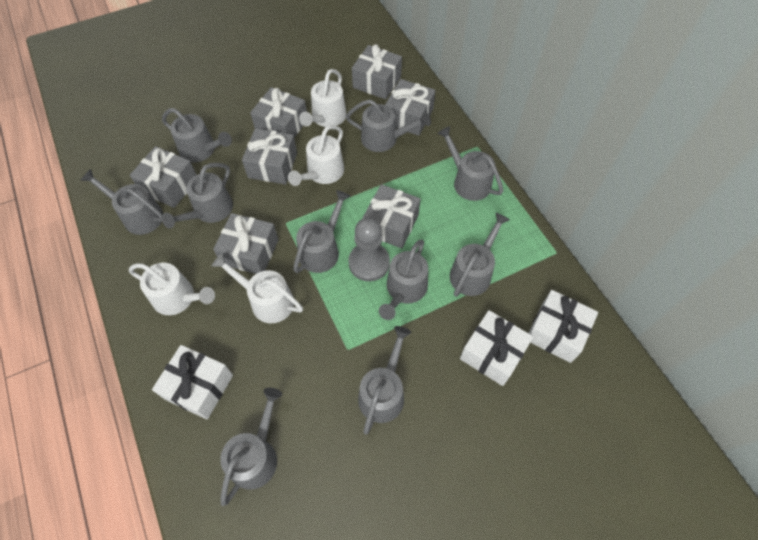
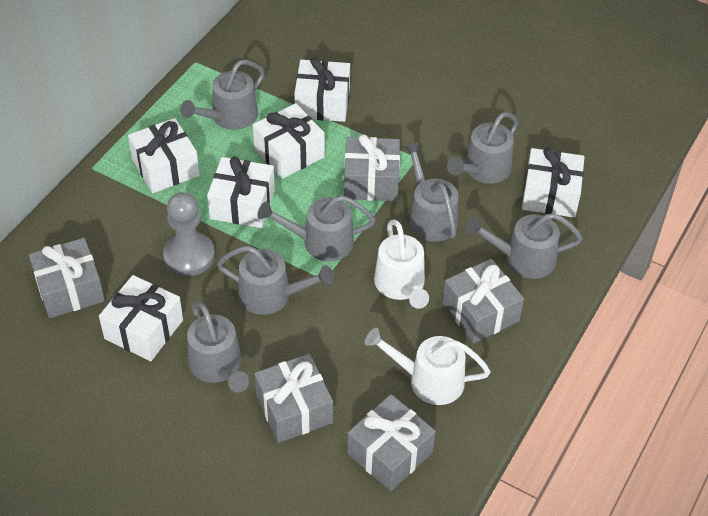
grey gift: 7 -> 5
grey watering can: 10 -> 7
white gift: 3 -> 6
white watering can: 4 -> 2

